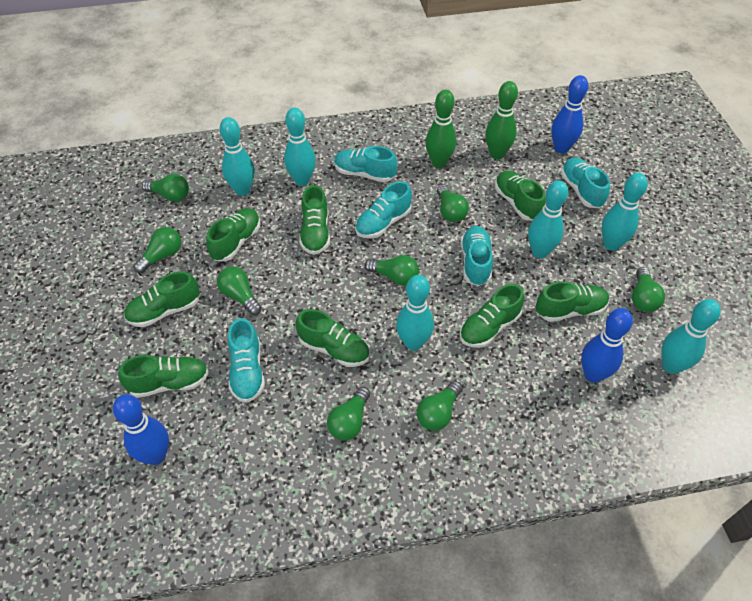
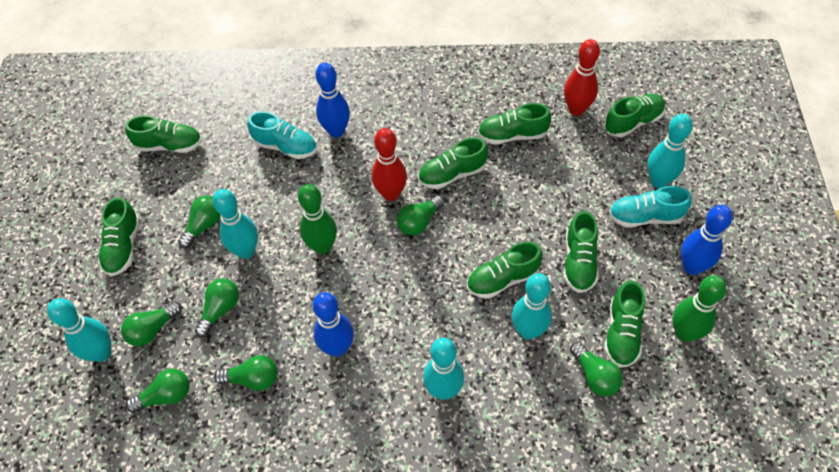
green light bulb: 8 -> 7
red bowling pin: 0 -> 2
turquoise bowling pin: 6 -> 5
turquoise shoe: 5 -> 2

